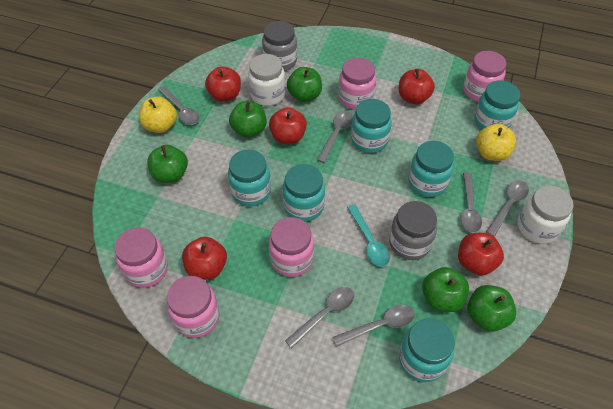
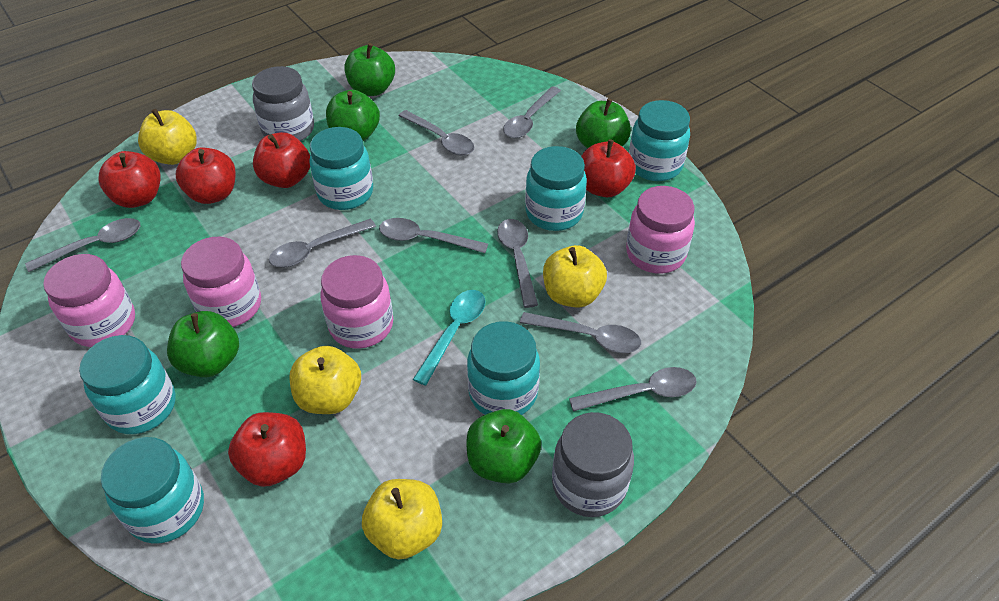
grey spoon: 6 -> 8
pink jar: 5 -> 4
white jar: 2 -> 0
yellow apple: 2 -> 4

